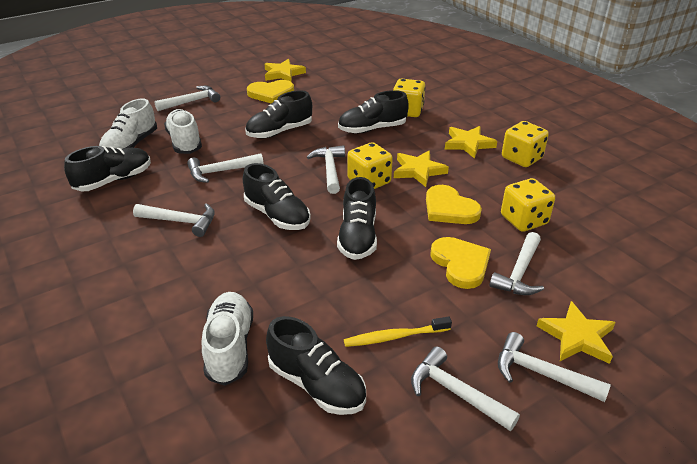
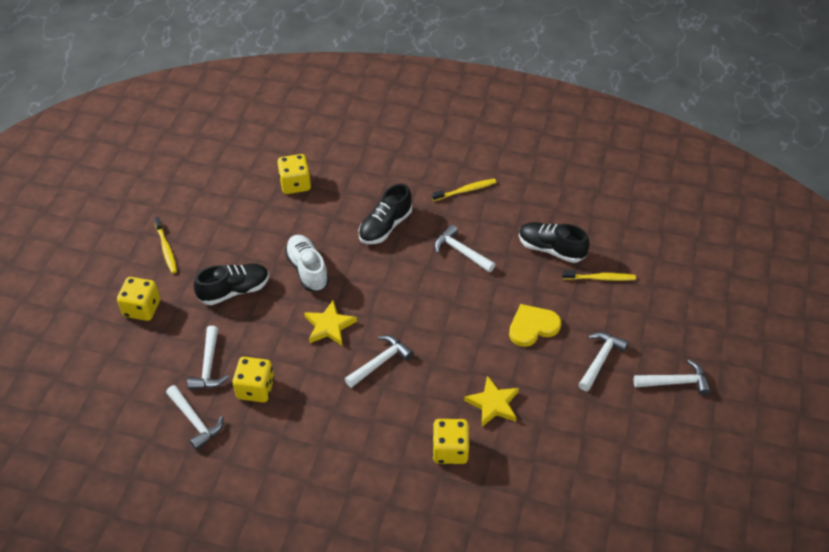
black shoe: 6 -> 3
white hammer: 7 -> 6
white shoe: 3 -> 1
yellow heart: 3 -> 1
yellow star: 4 -> 2
yellow toothbrush: 1 -> 3

